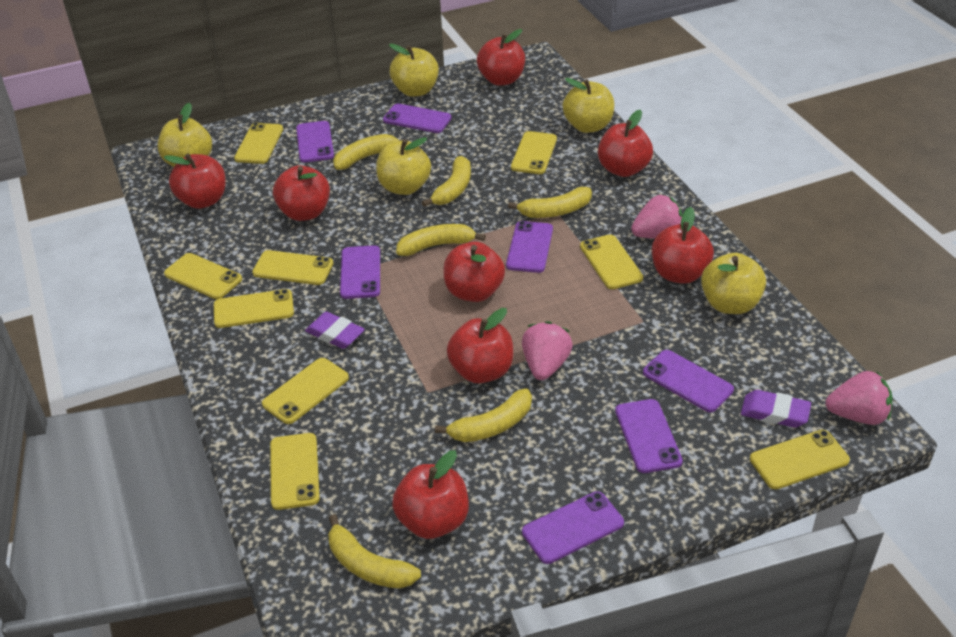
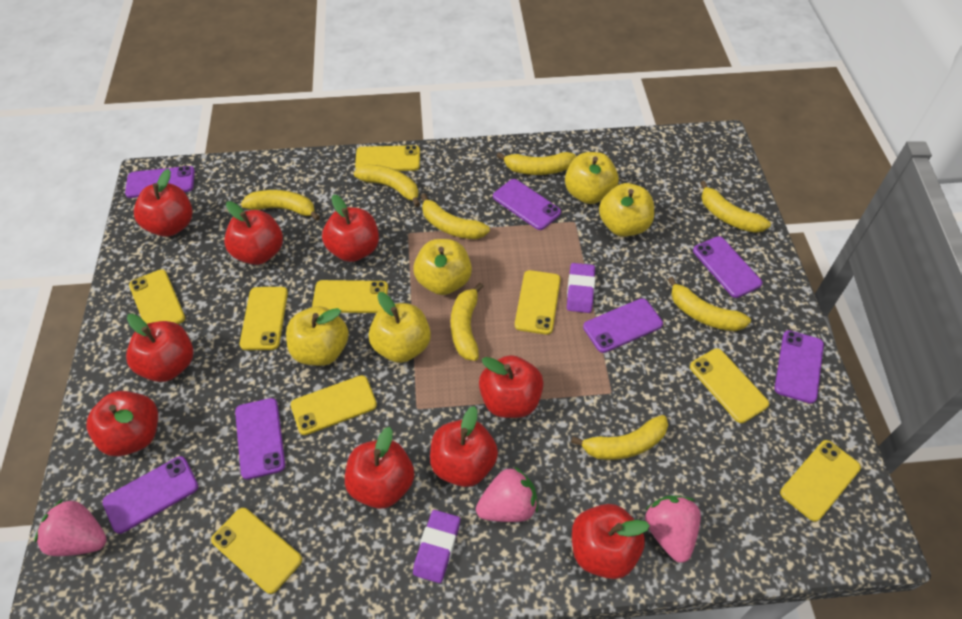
red apple: 8 -> 9
yellow banana: 6 -> 8

